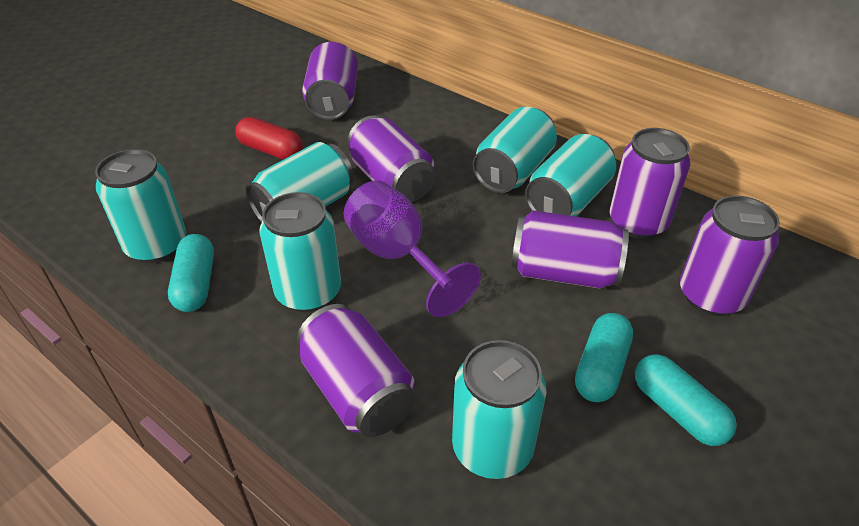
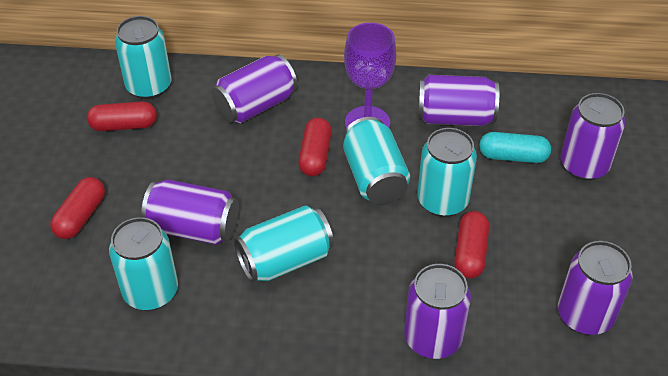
red capsule: 1 -> 4
turquoise can: 6 -> 5
turquoise capsule: 3 -> 1

